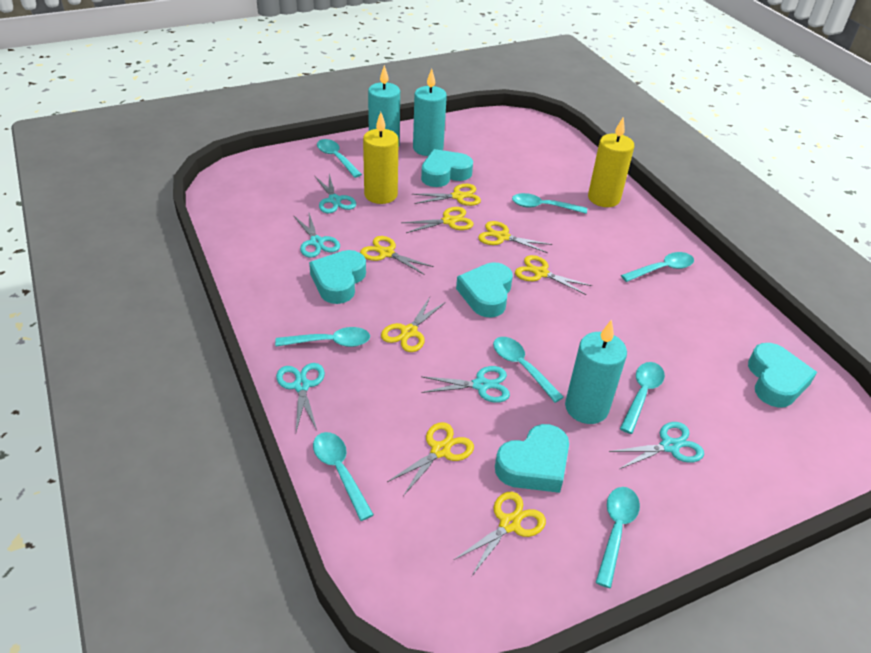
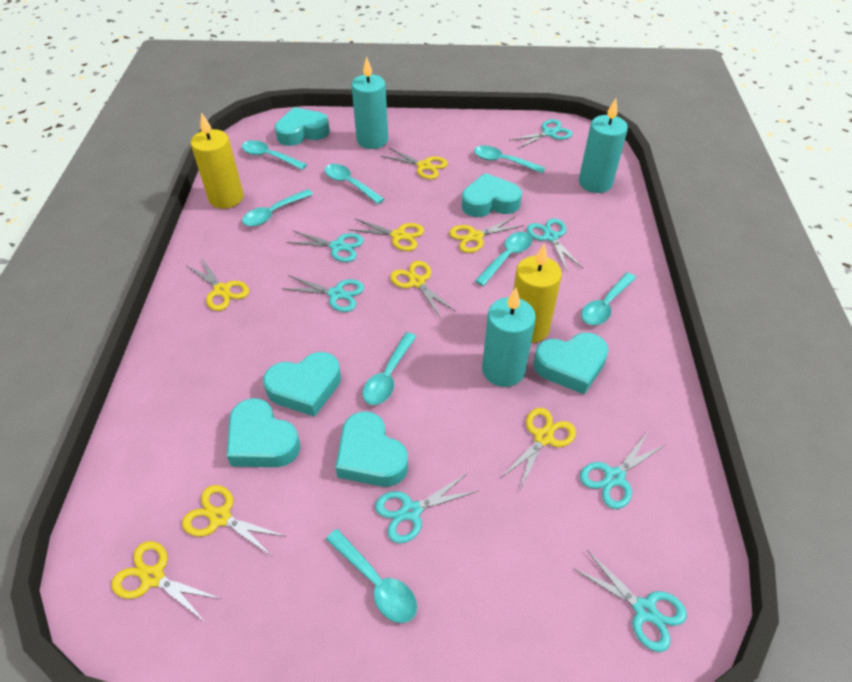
turquoise heart: 5 -> 6
turquoise scissors: 5 -> 7

